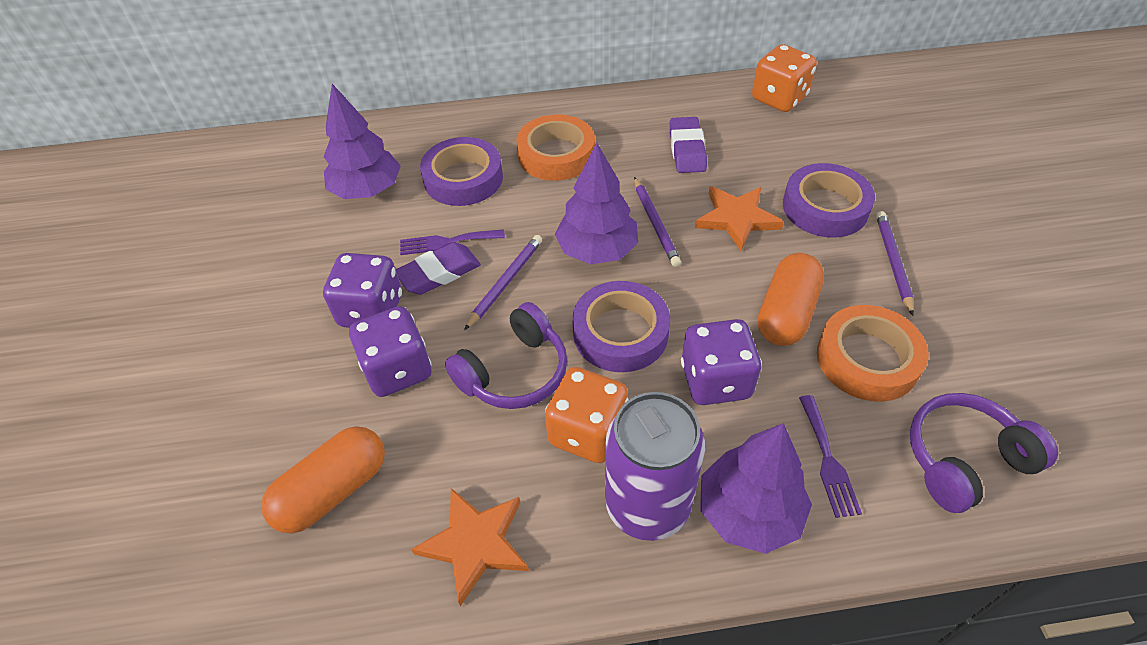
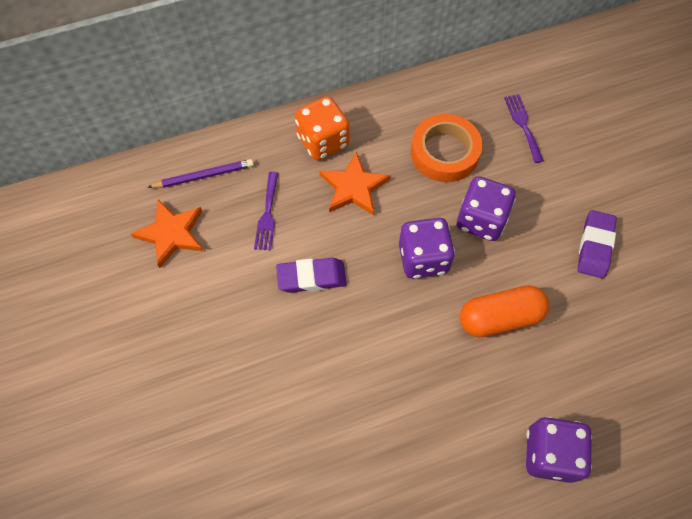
orange capsule: 2 -> 1
orange dice: 2 -> 1
orange tape: 2 -> 1
purple can: 1 -> 0
purple headphones: 2 -> 0
purple pencil: 3 -> 1
purple tape: 3 -> 0
purple tree: 3 -> 0

